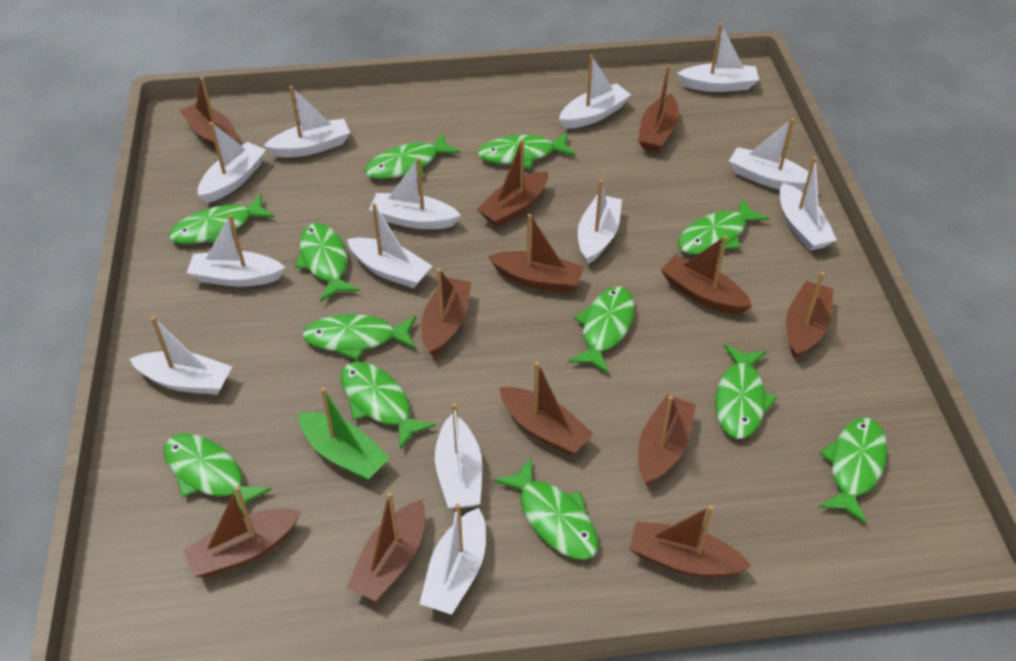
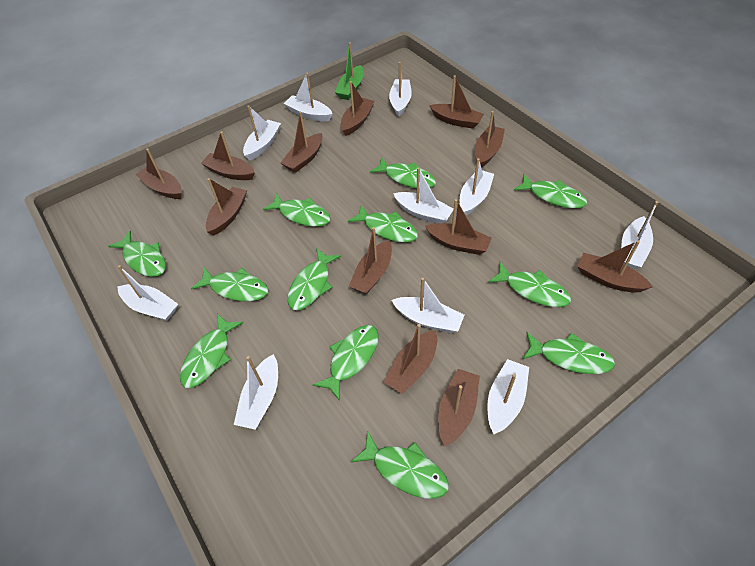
white boat: 13 -> 10

